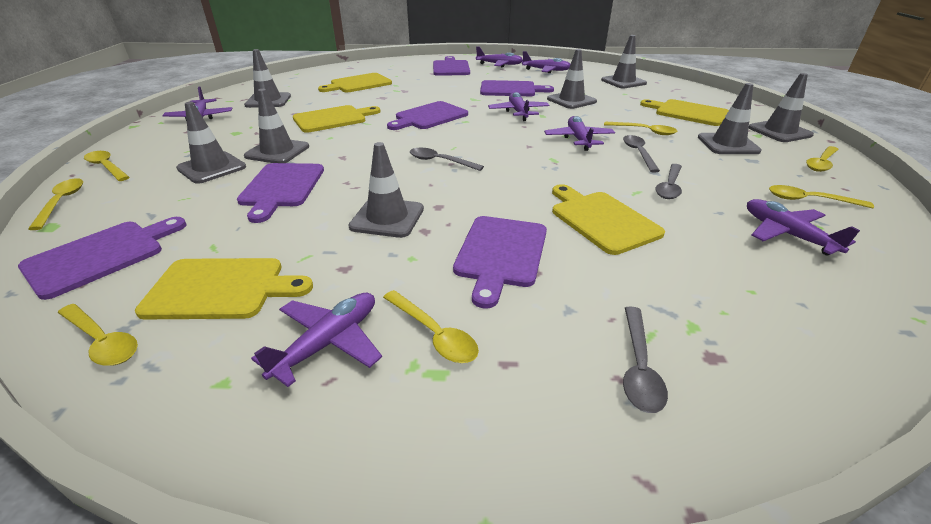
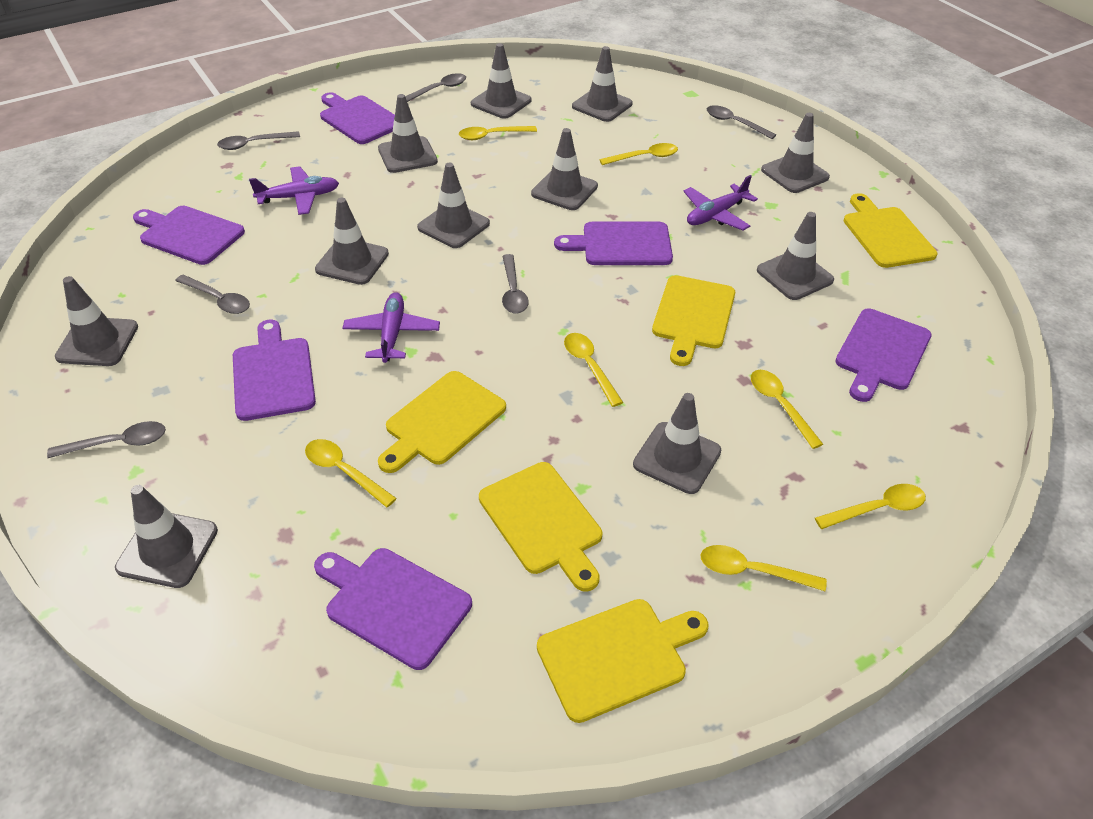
grey spoon: 4 -> 6
grey traffic cone: 8 -> 11
purple plane: 7 -> 3

